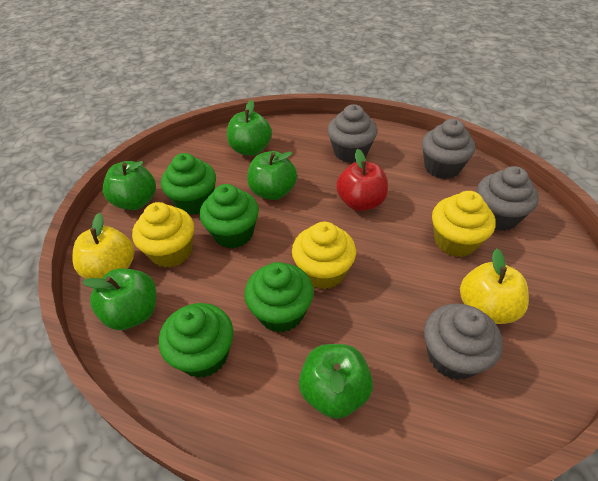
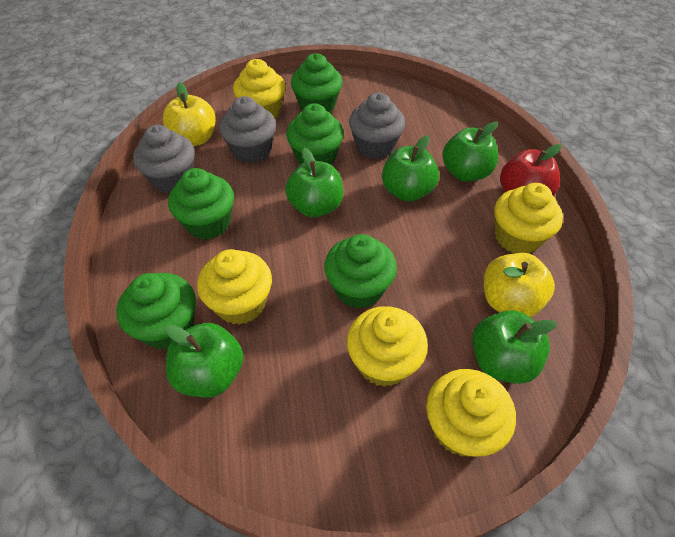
green cupcake: 4 -> 5
grey cupcake: 4 -> 3
yellow cupcake: 3 -> 5

